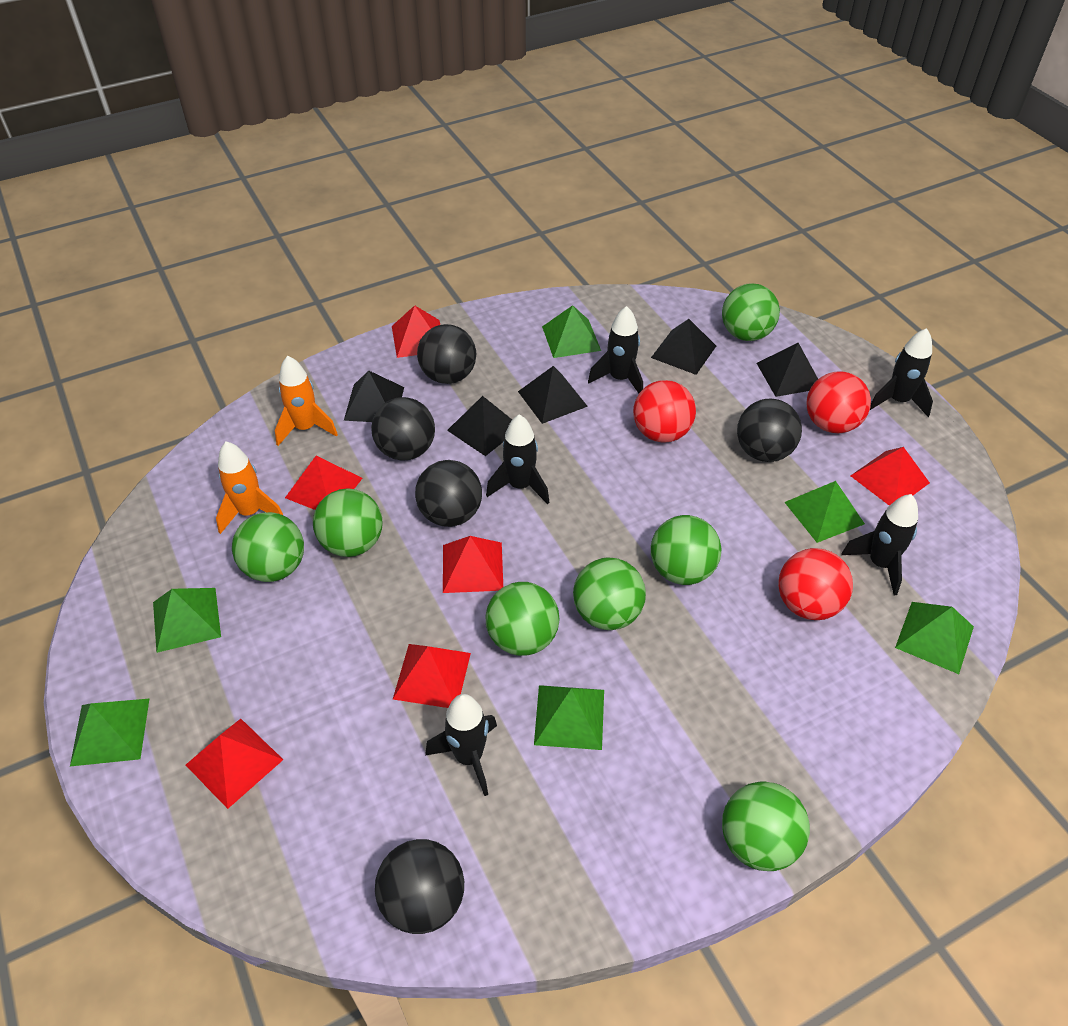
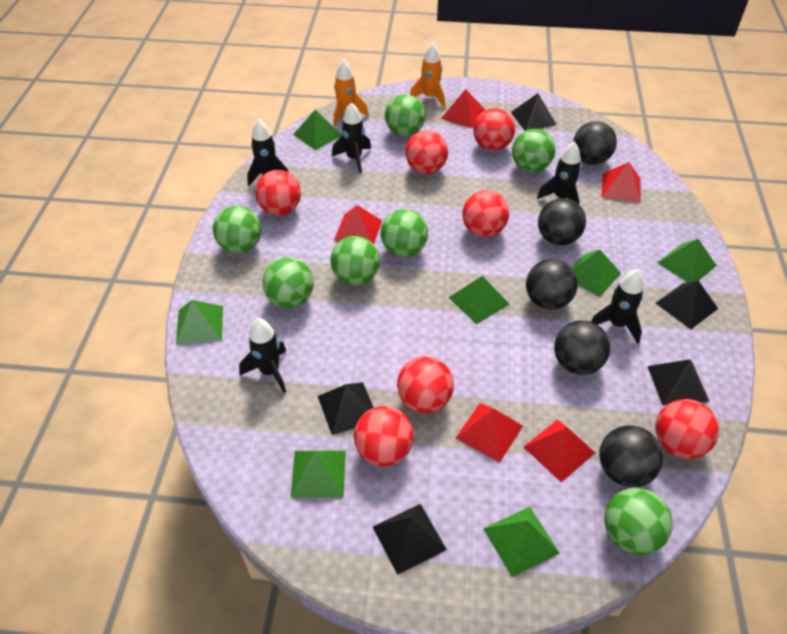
green pyramid: 6 -> 7
red ball: 3 -> 7
red pyramid: 6 -> 5

